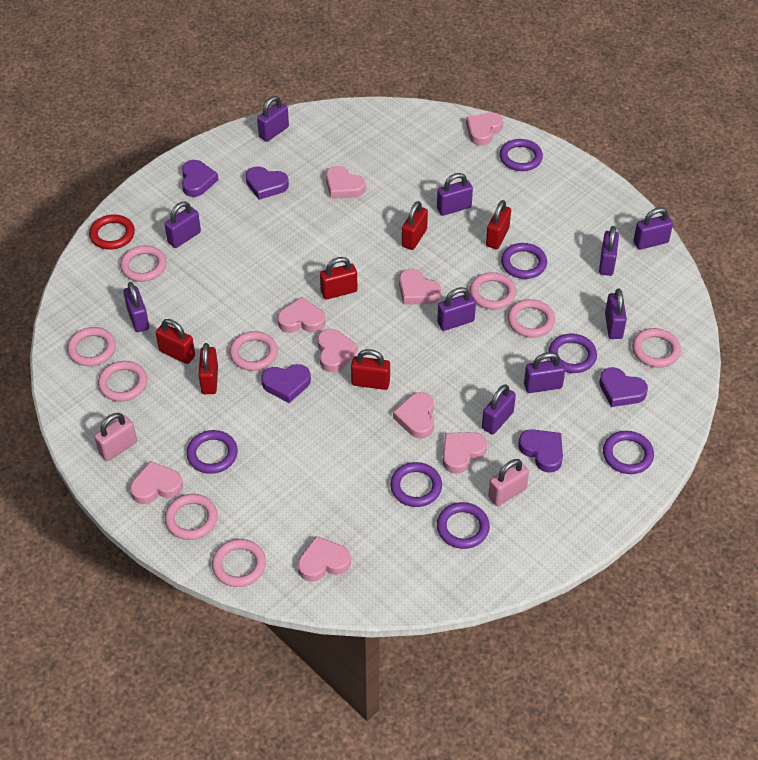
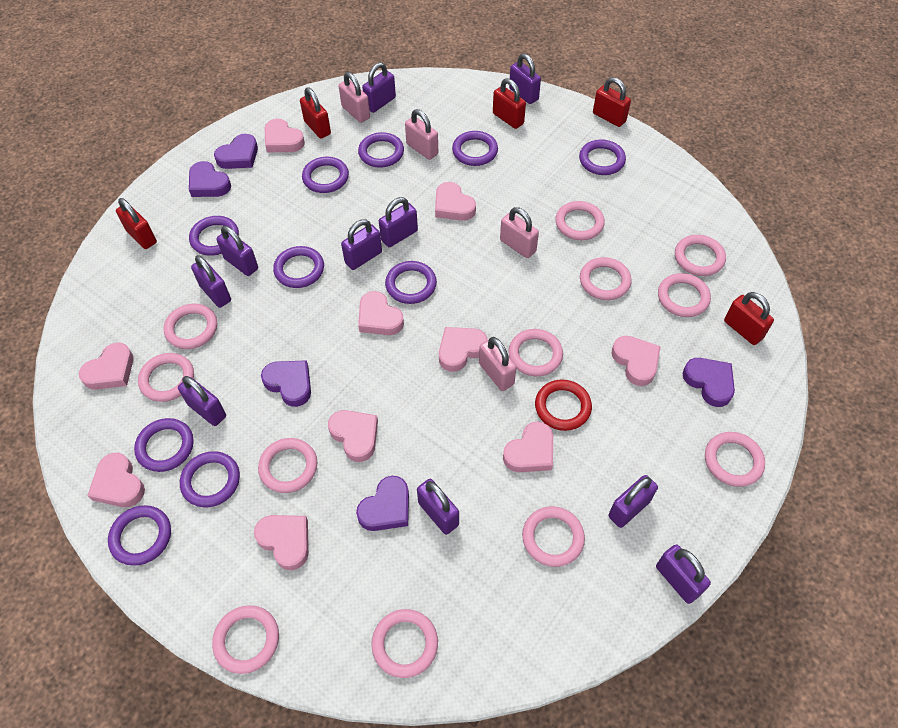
pink heart: 9 -> 10
pink padlock: 2 -> 4
pink ring: 9 -> 12
purple ring: 7 -> 10
red padlock: 6 -> 5

